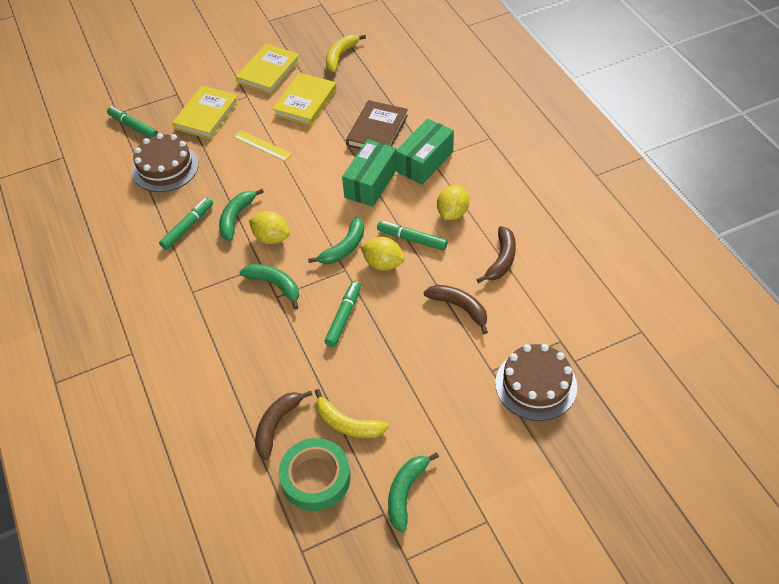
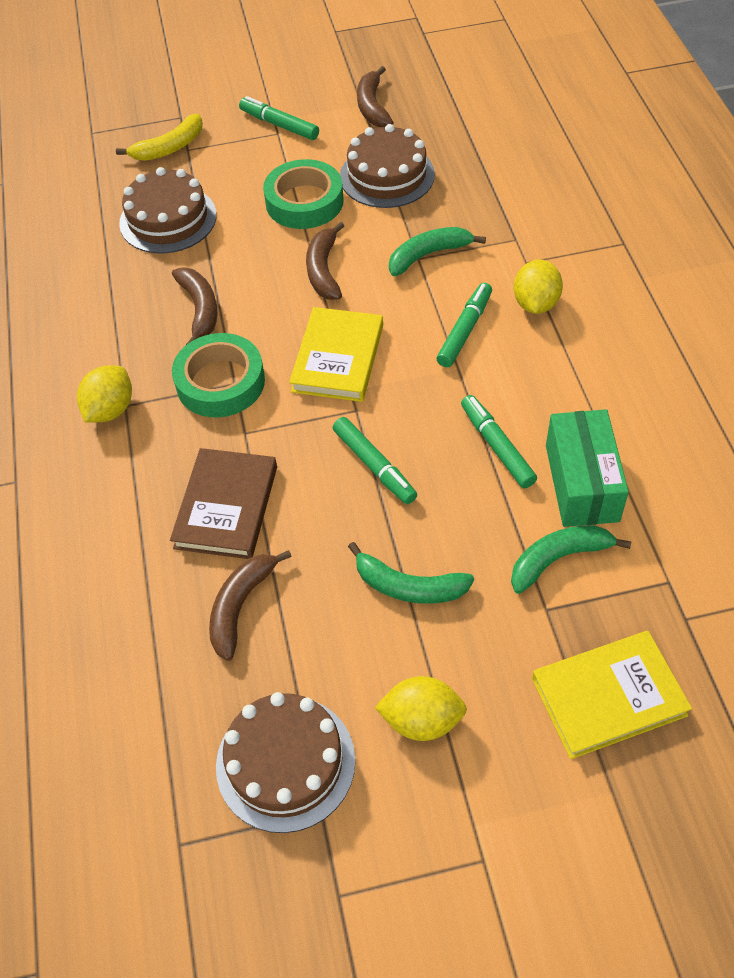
brown banana: 3 -> 4
brown cake: 2 -> 3
green banana: 4 -> 3
green box: 2 -> 1
green tape: 1 -> 2
yellow banana: 2 -> 1
yellow book: 3 -> 2
yellow ruler: 1 -> 0

